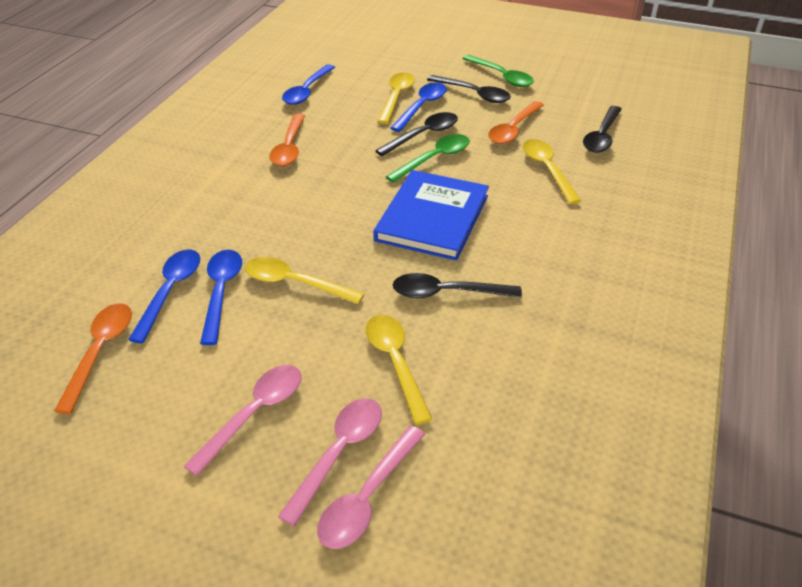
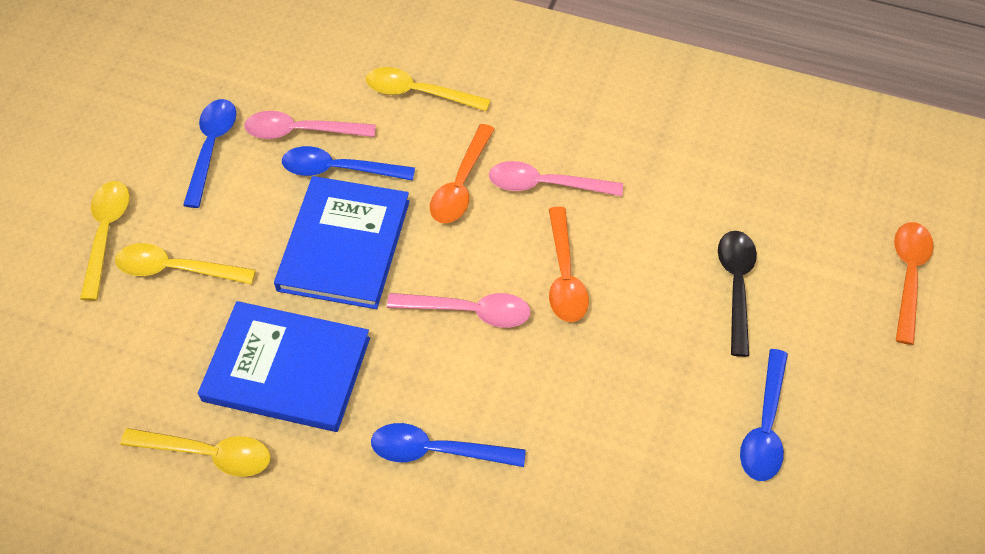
black spoon: 4 -> 1
blue book: 1 -> 2
green spoon: 2 -> 0

